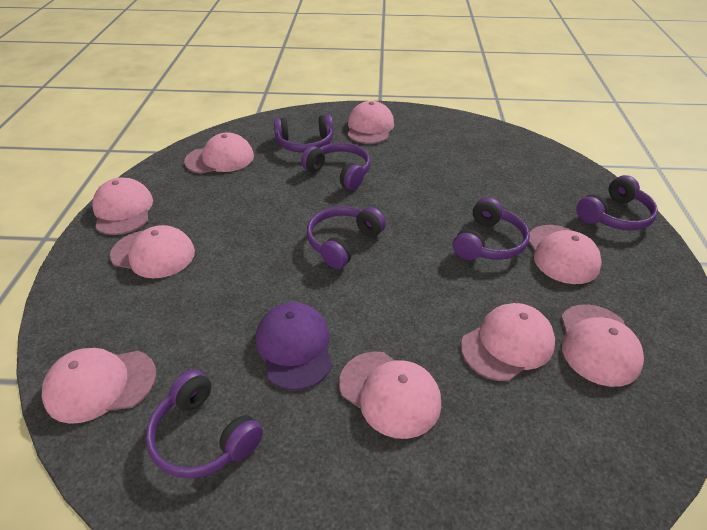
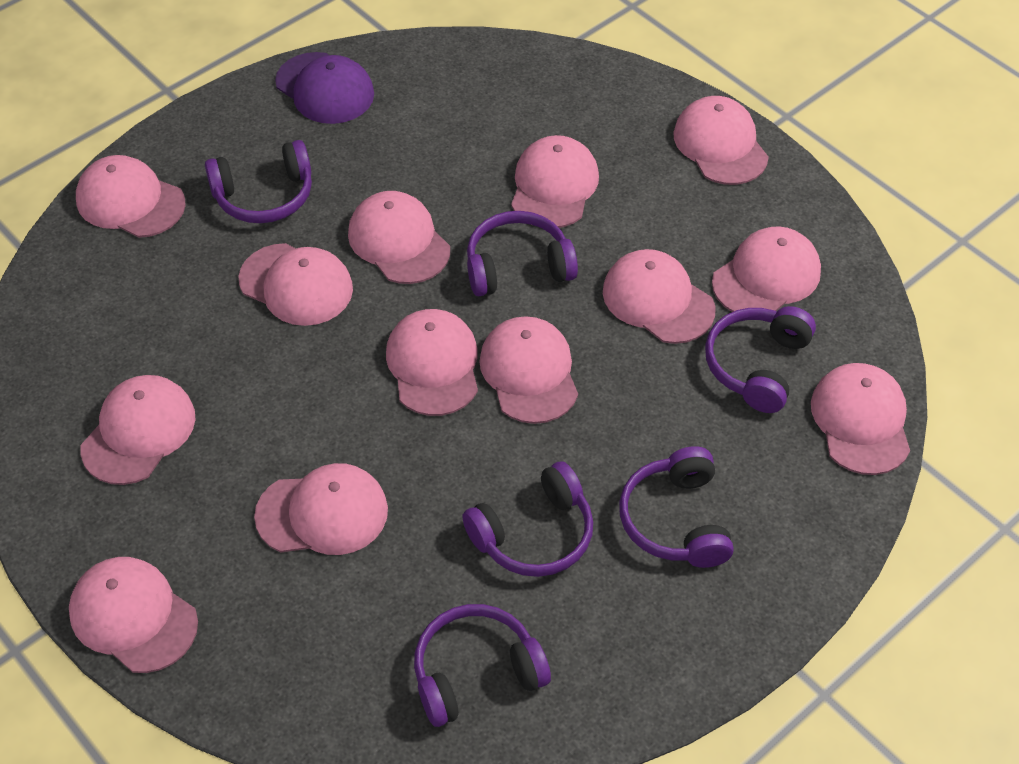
pink cap: 9 -> 13

